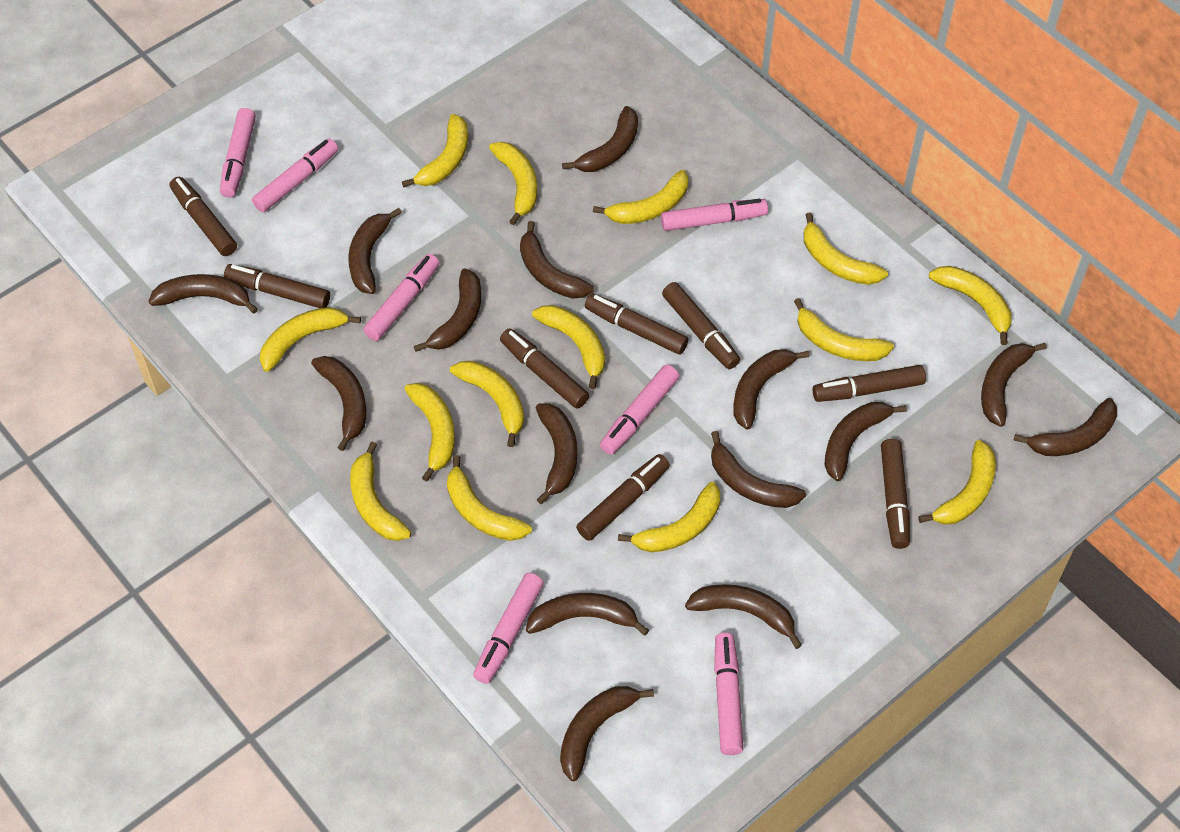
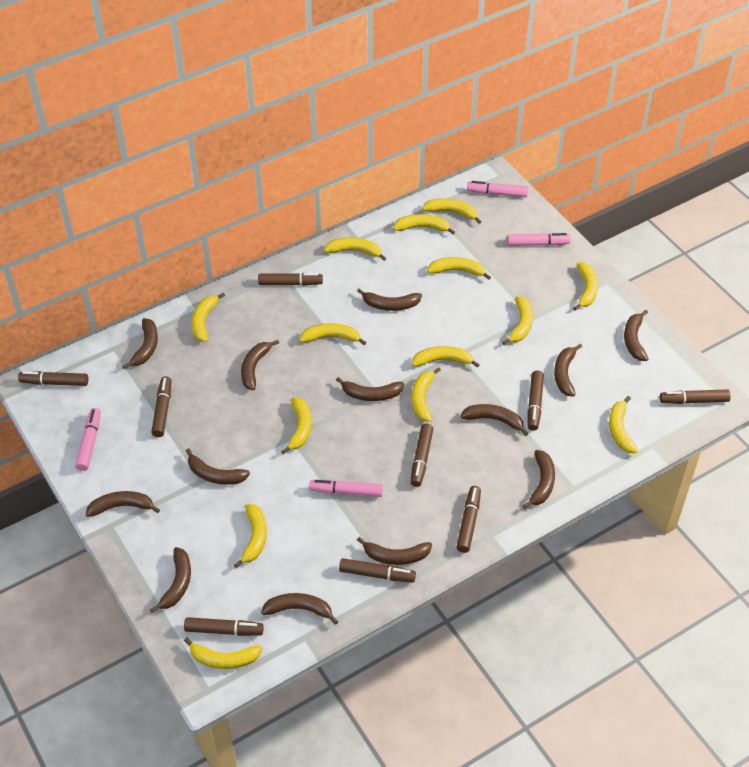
brown banana: 15 -> 13
brown marker: 8 -> 9
pink marker: 7 -> 4

